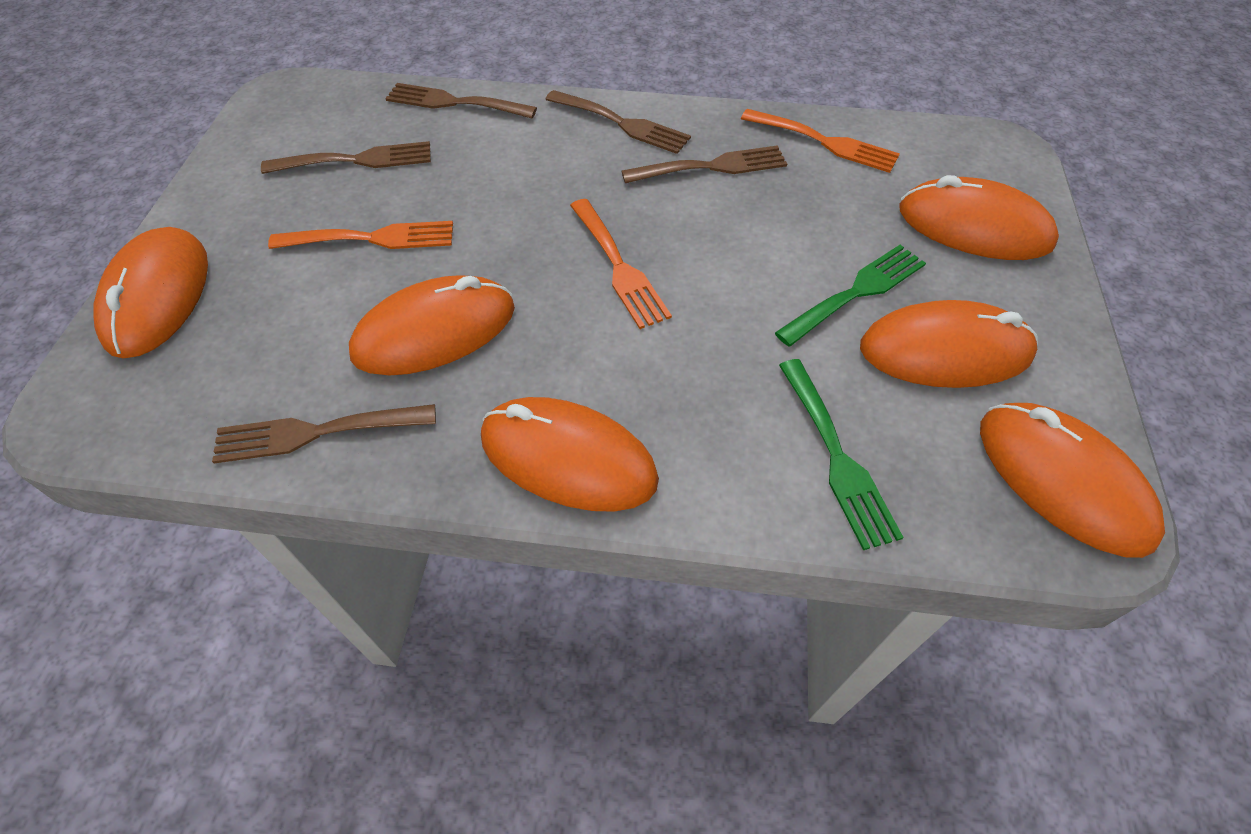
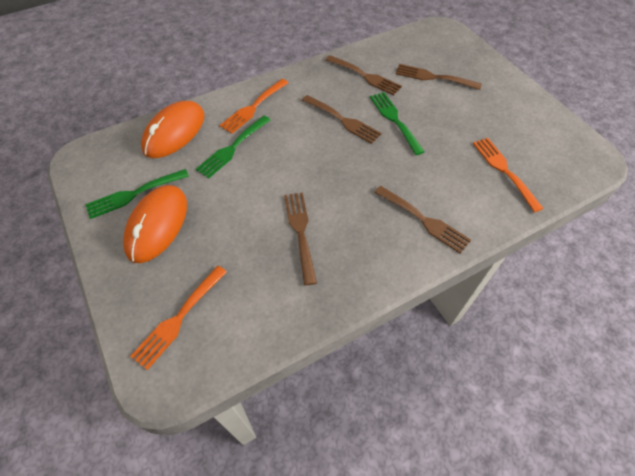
green fork: 2 -> 3
orange mouse: 6 -> 2

